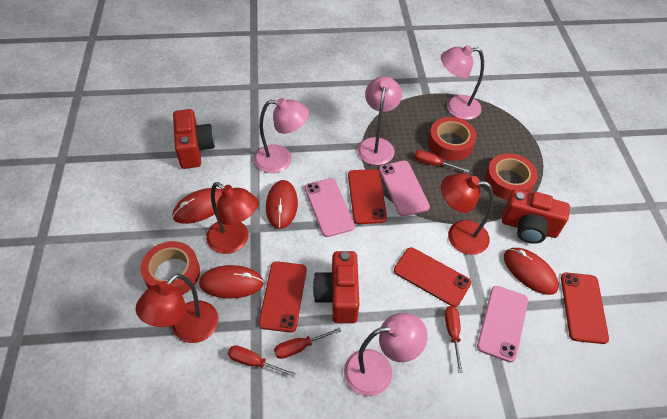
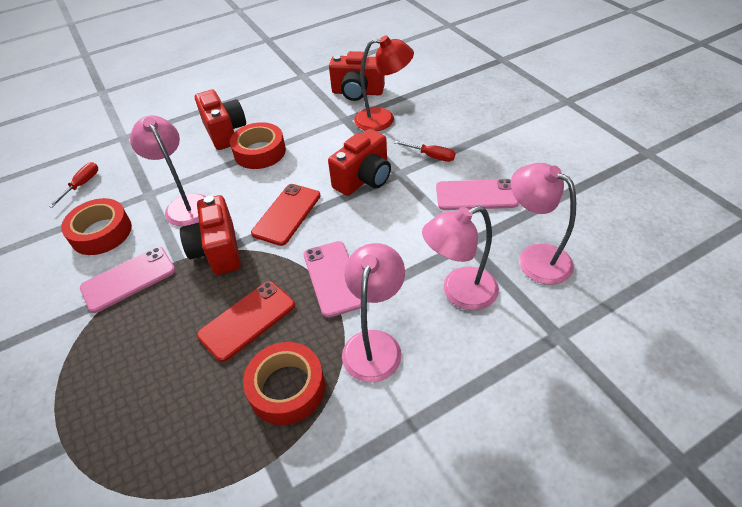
red camera: 3 -> 4
red lamp: 3 -> 1
red mouse: 4 -> 0
red phone: 4 -> 2
red screwdriver: 4 -> 2

